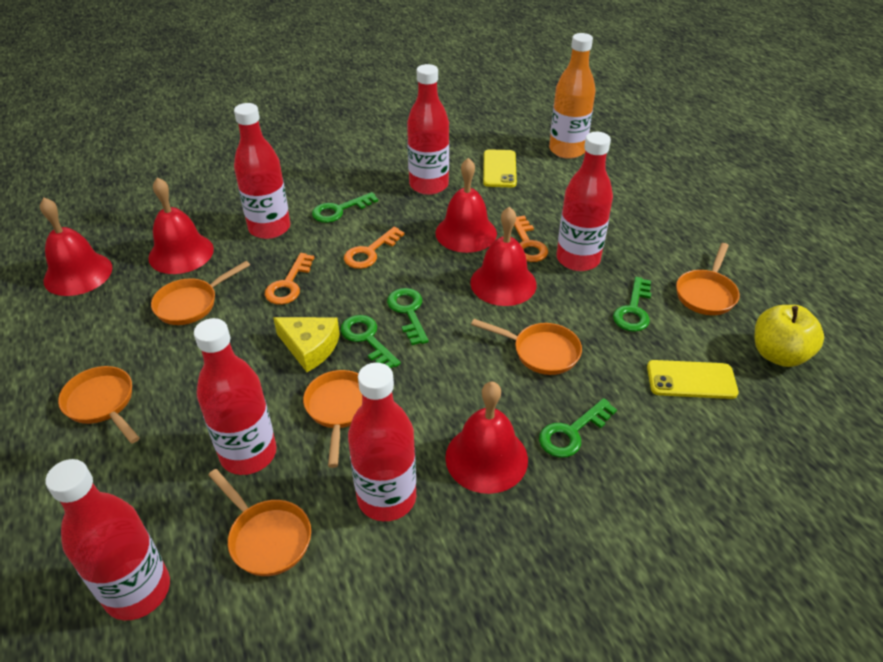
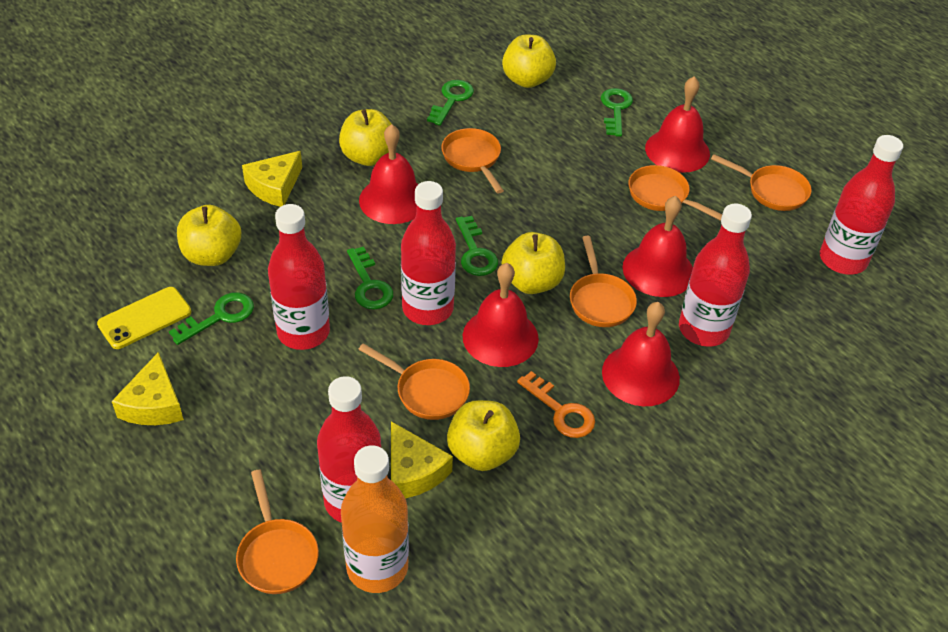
orange key: 3 -> 1
red bottle: 6 -> 5
yellow apple: 1 -> 5
yellow cheese: 1 -> 3
yellow phone: 2 -> 1

